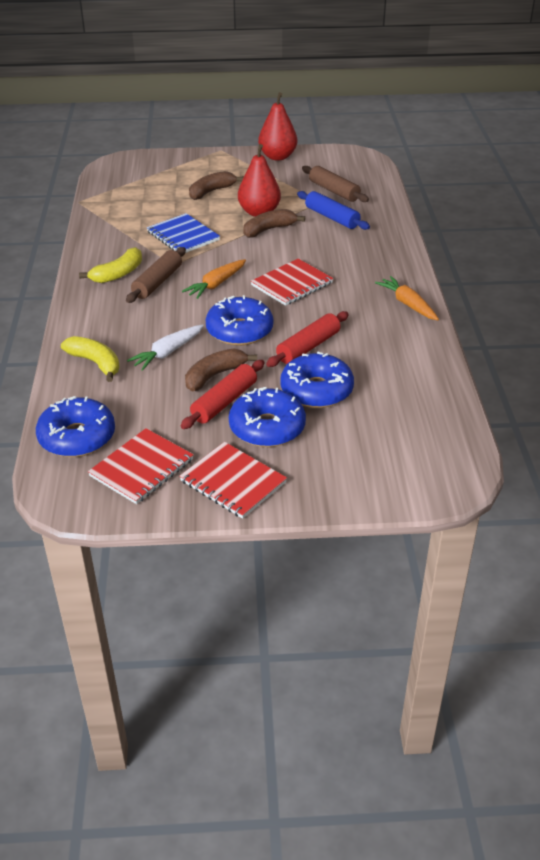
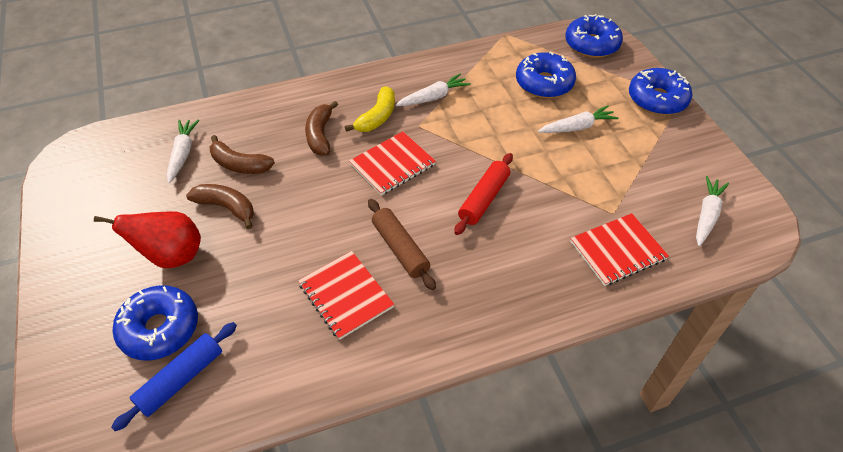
blue notebook: 1 -> 0
brown rolling pin: 2 -> 1
orange carrot: 2 -> 0
red pear: 2 -> 1
red rolling pin: 2 -> 1
white carrot: 1 -> 4
yellow banana: 2 -> 1

